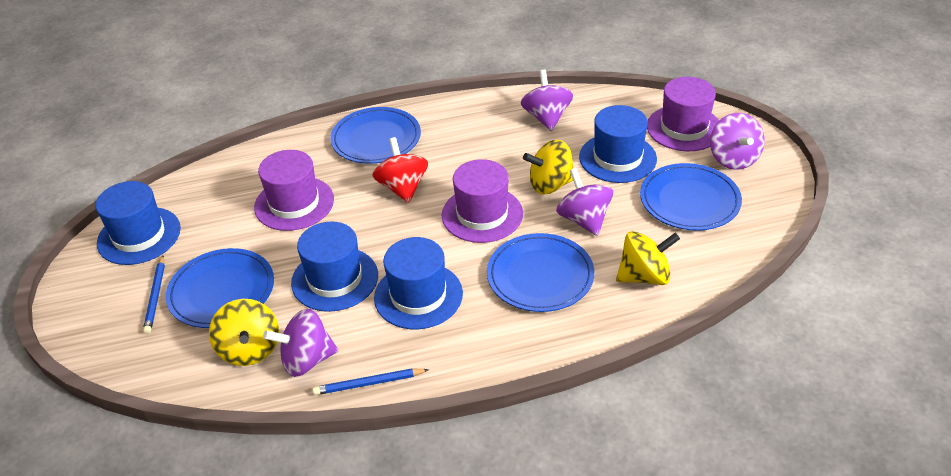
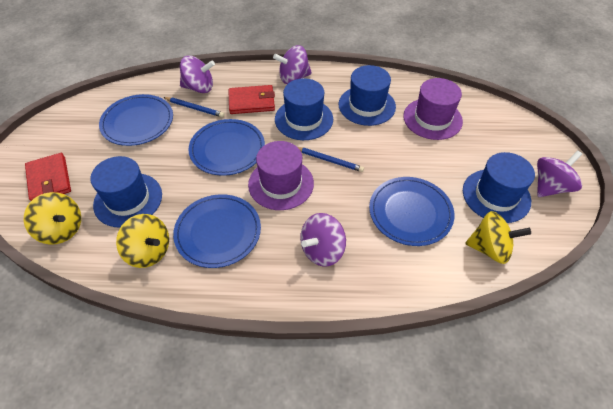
purple hat: 3 -> 2
red spinning top: 1 -> 0
red wallet: 0 -> 2

